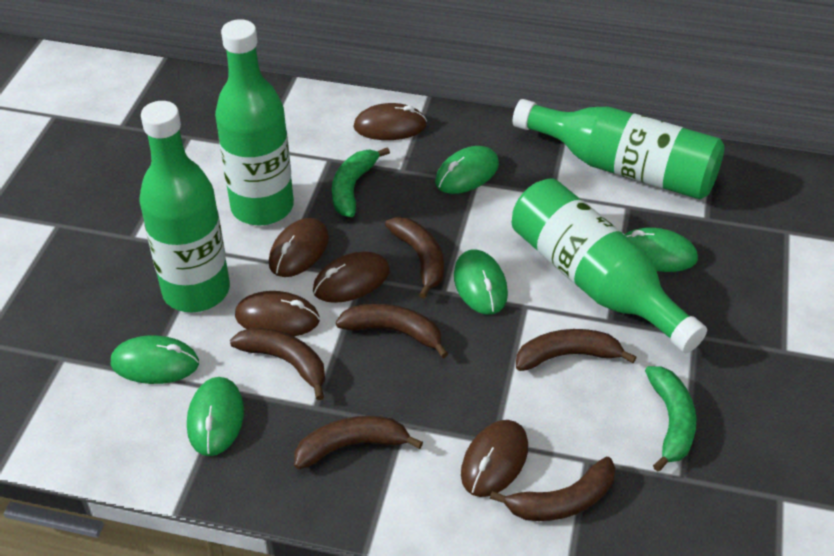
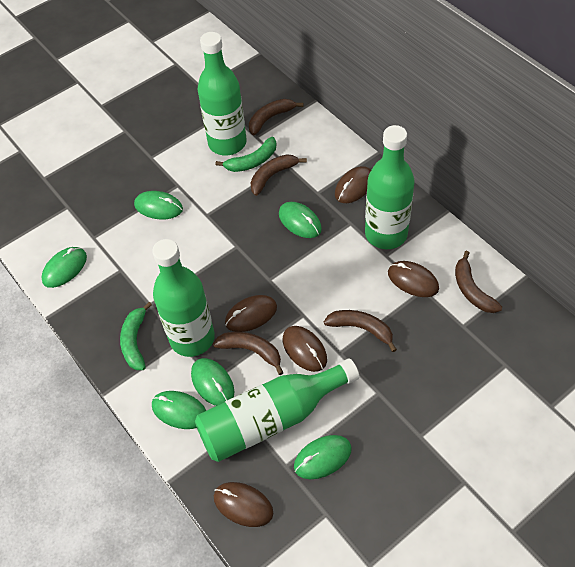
brown banana: 6 -> 5
green mouse: 5 -> 6

